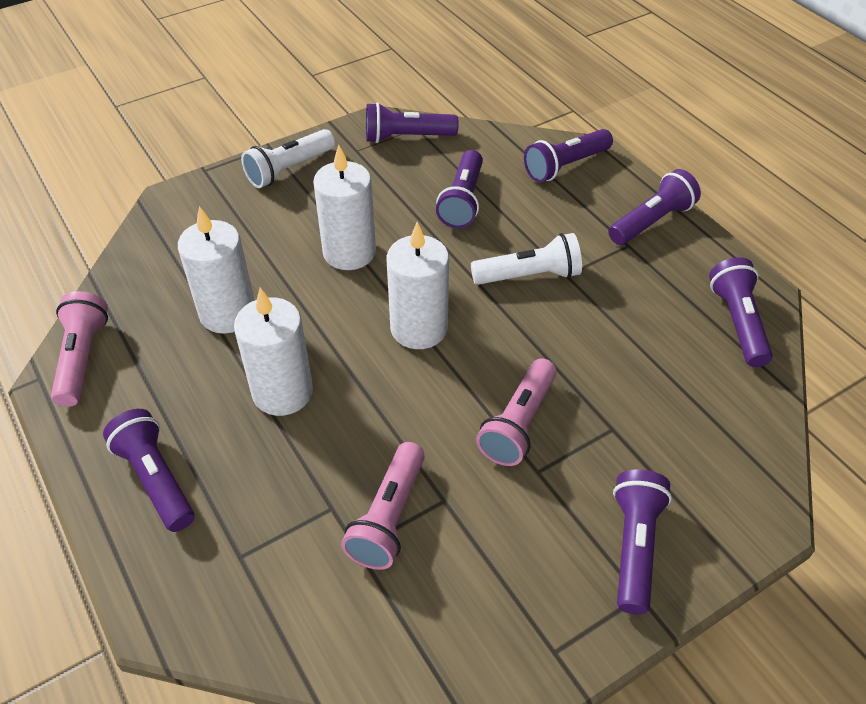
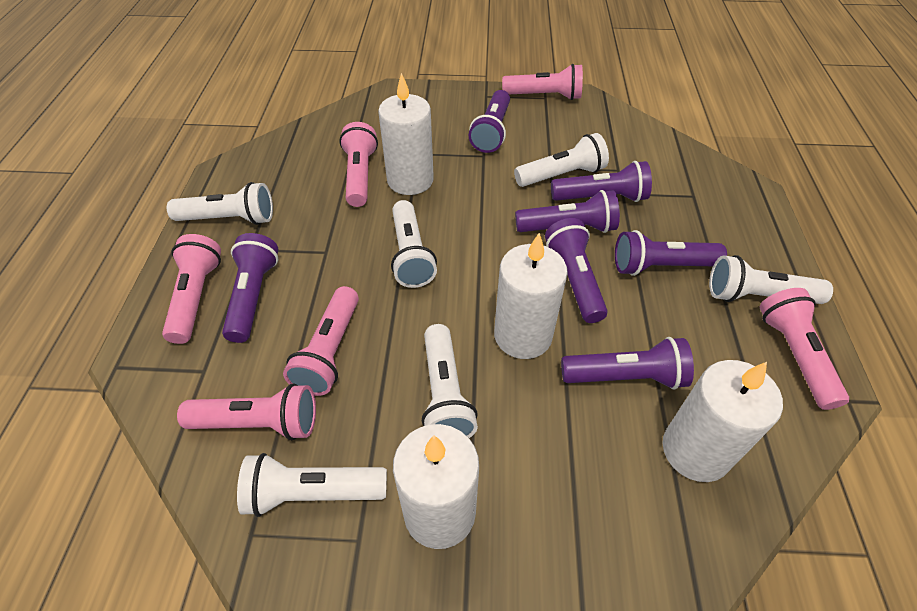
pink flashlight: 3 -> 6
white flashlight: 2 -> 6

